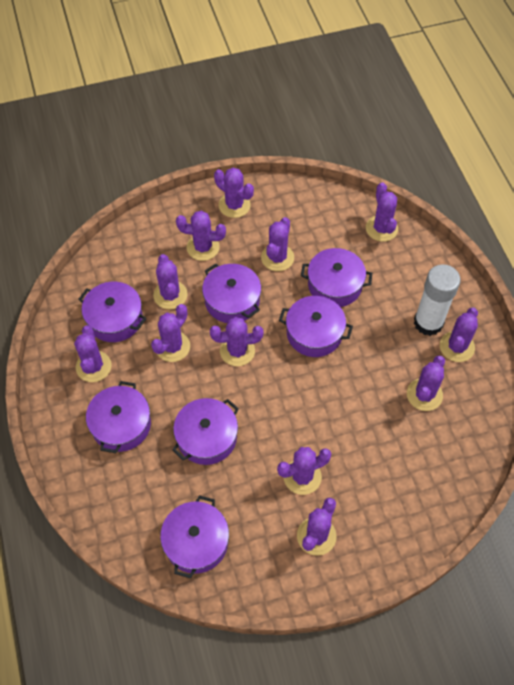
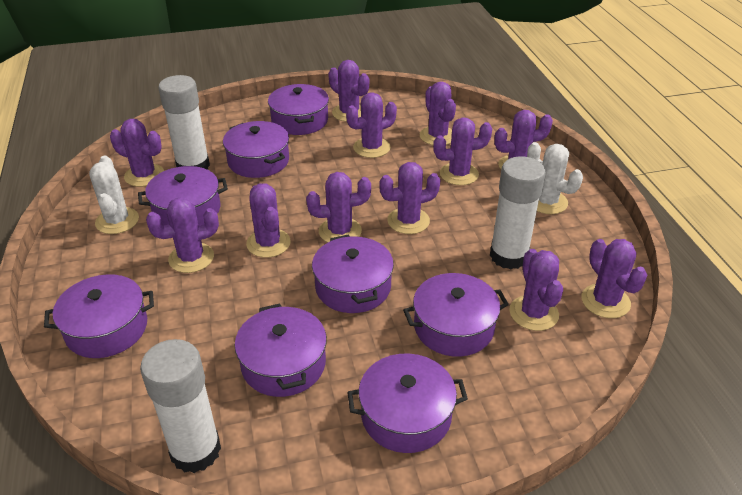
purple pot: 7 -> 8
white cactus: 0 -> 2
white glue stick: 1 -> 3

